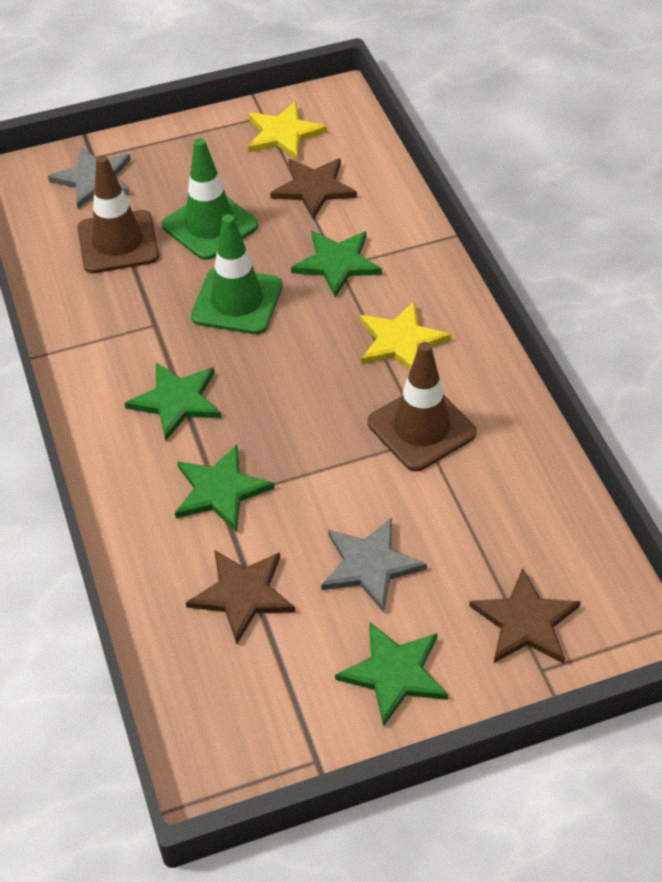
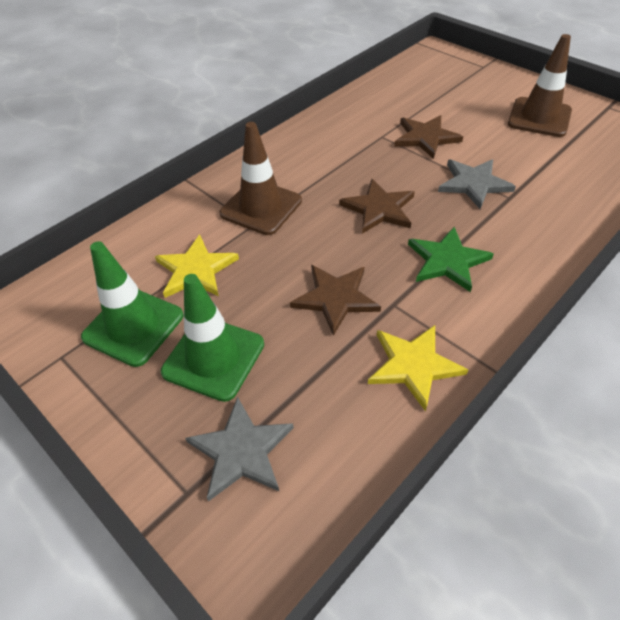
green star: 4 -> 1

